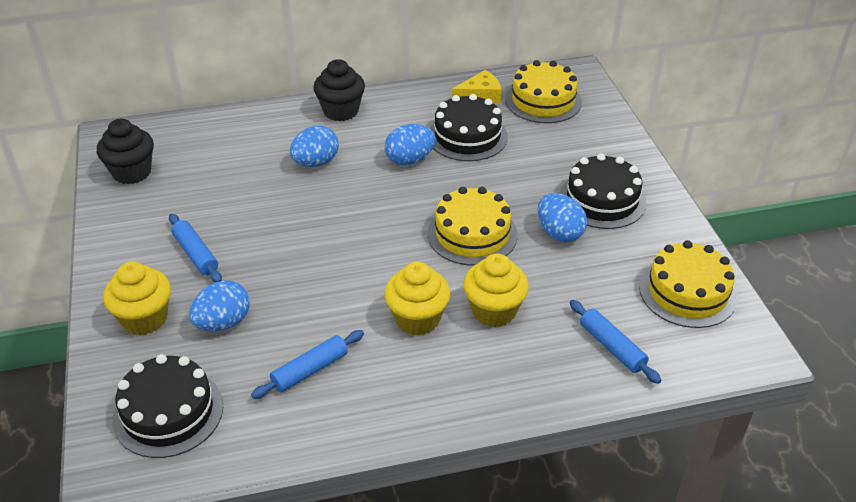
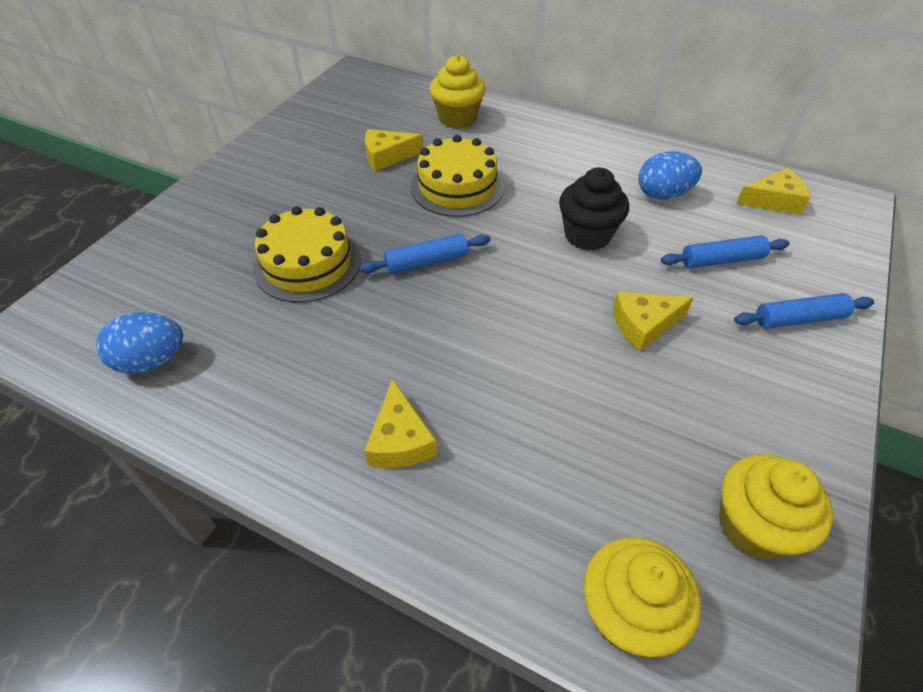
black cake: 3 -> 0
black cupcake: 2 -> 1
blue egg: 4 -> 2
yellow cake: 3 -> 2
yellow cheese: 1 -> 4

